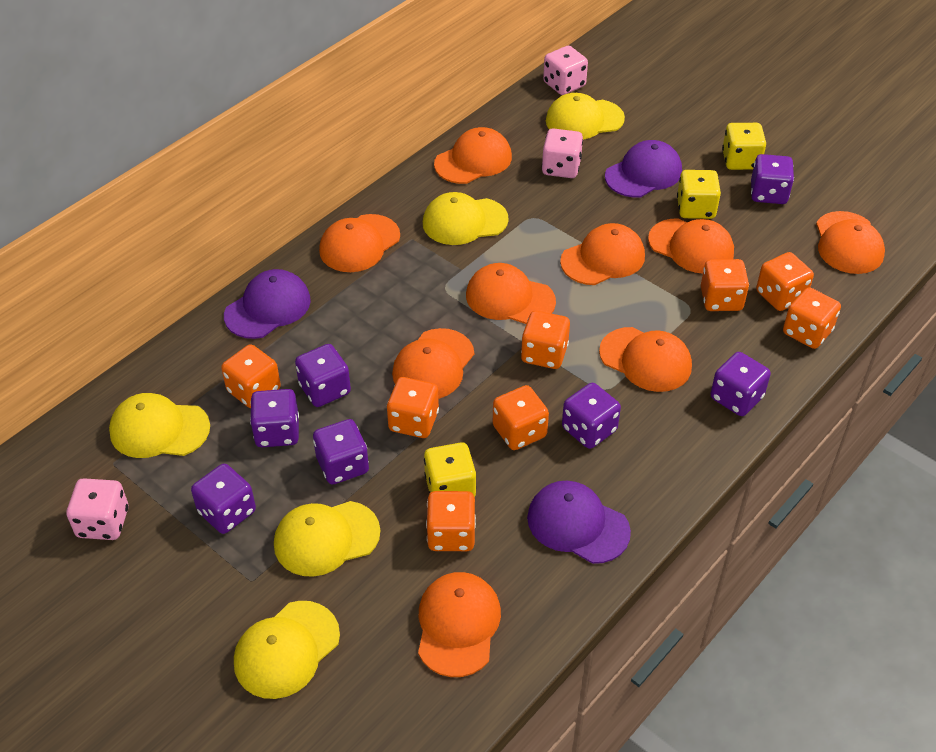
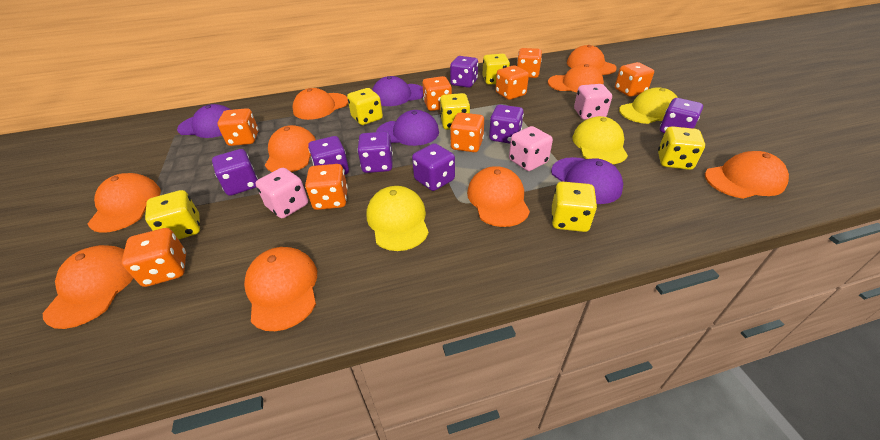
purple cap: 3 -> 4
yellow cap: 5 -> 3
yellow dice: 3 -> 6

